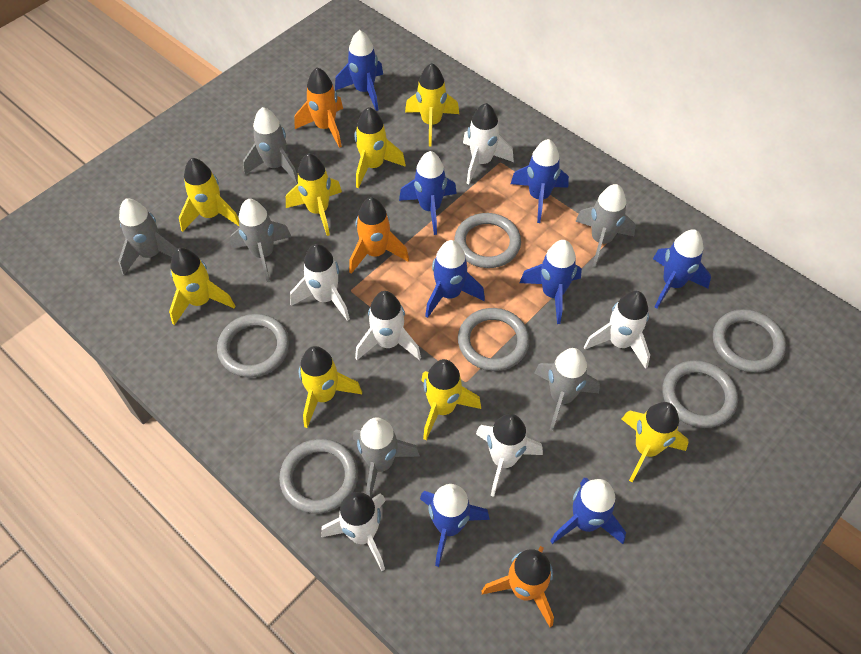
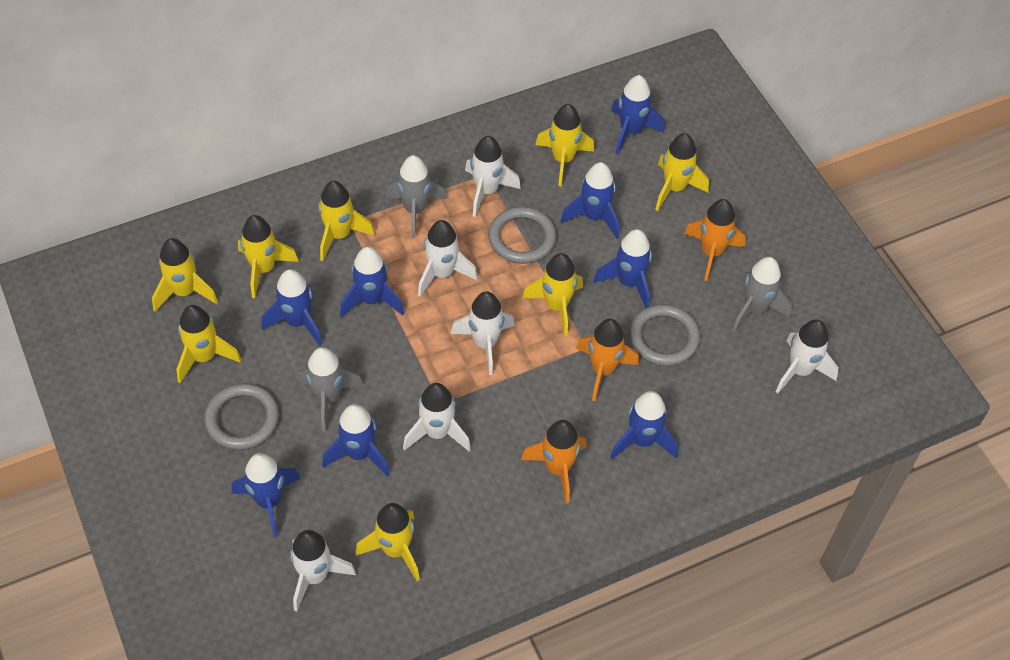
grey ring: 6 -> 3
grey rocket: 6 -> 3

